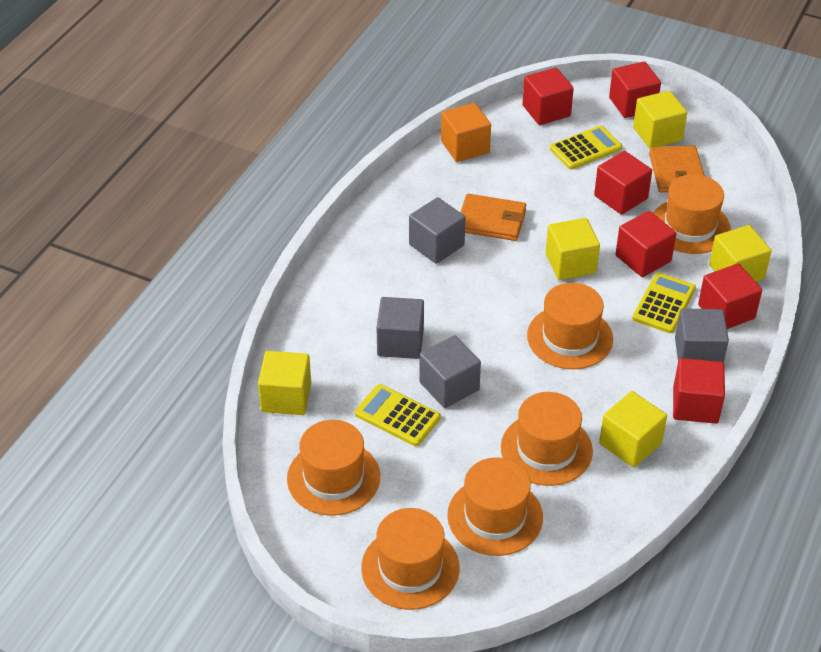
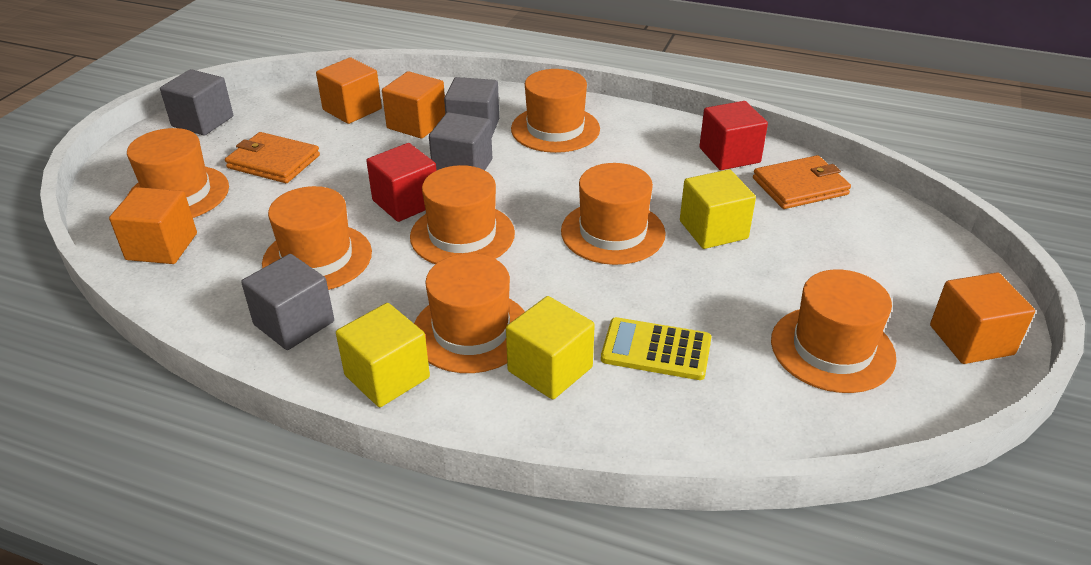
orange cube: 1 -> 4
orange hat: 6 -> 7
red cube: 6 -> 2
yellow calculator: 3 -> 1
yellow cube: 5 -> 3

